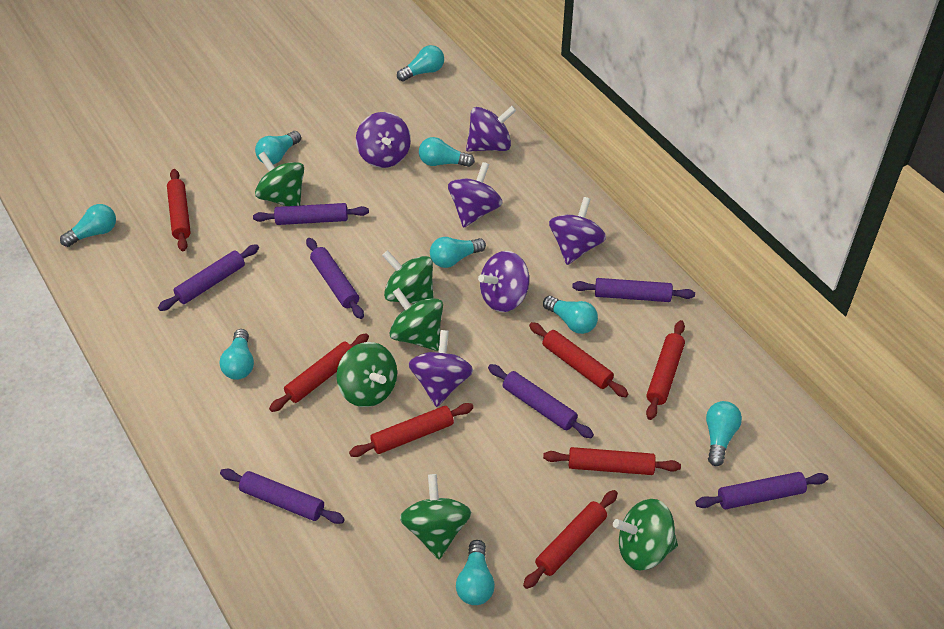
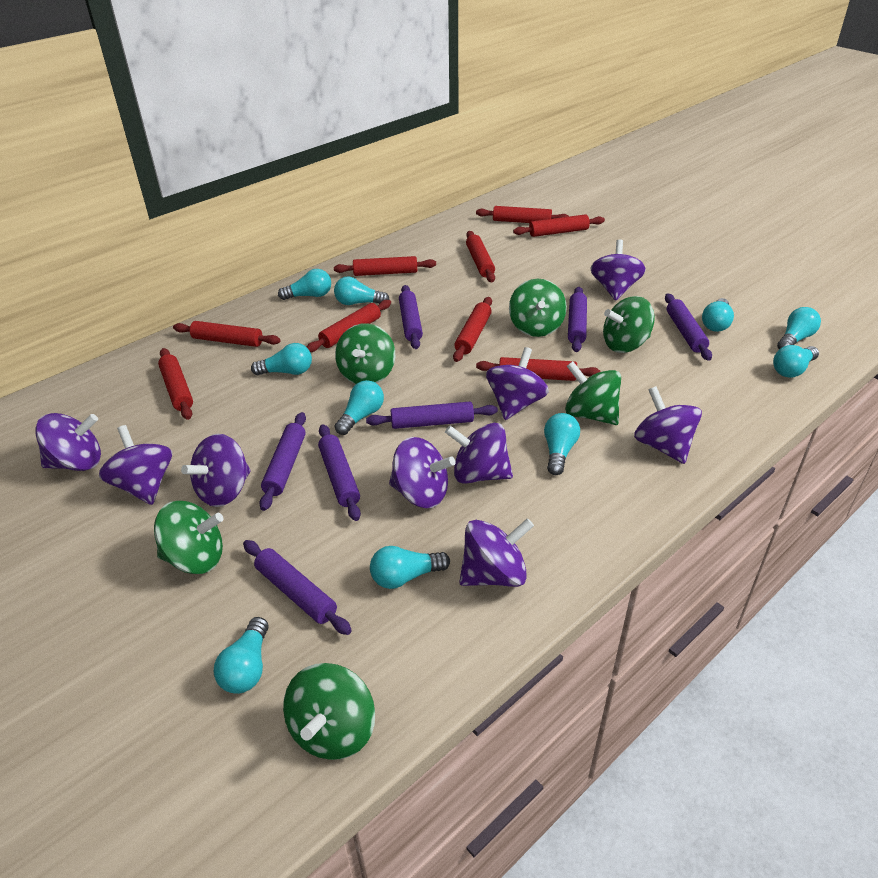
purple spinning top: 6 -> 9
red rolling pin: 7 -> 9
turquoise light bulb: 9 -> 10

